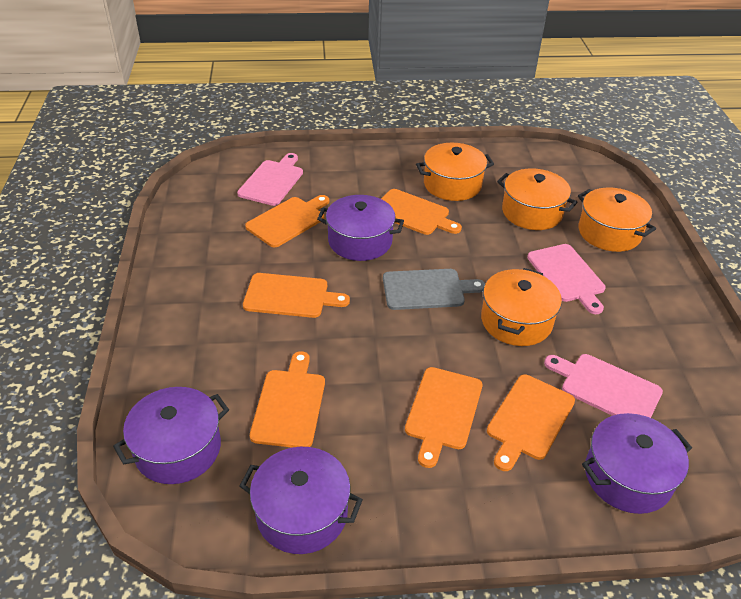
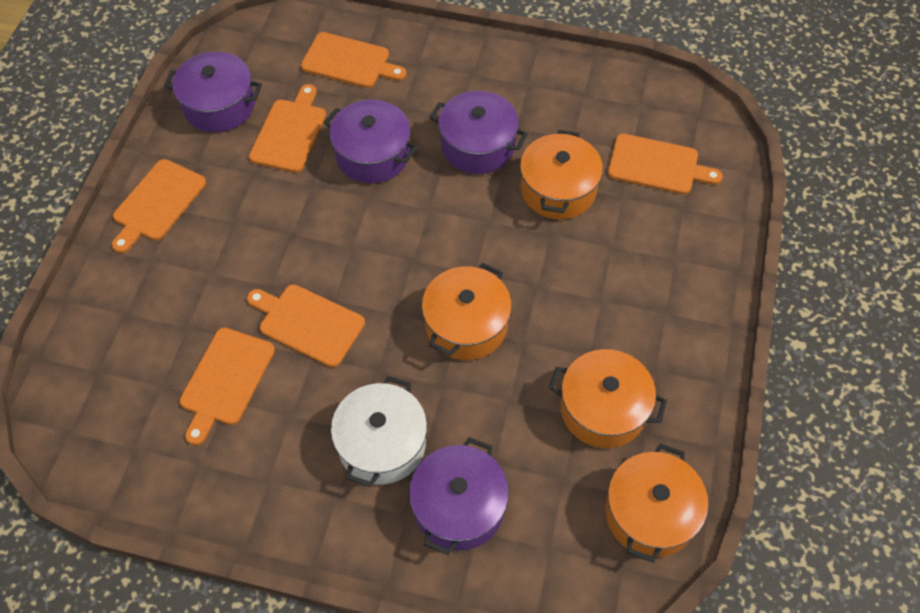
grey cutting board: 1 -> 0
pink cutting board: 3 -> 0
white pot: 0 -> 1

